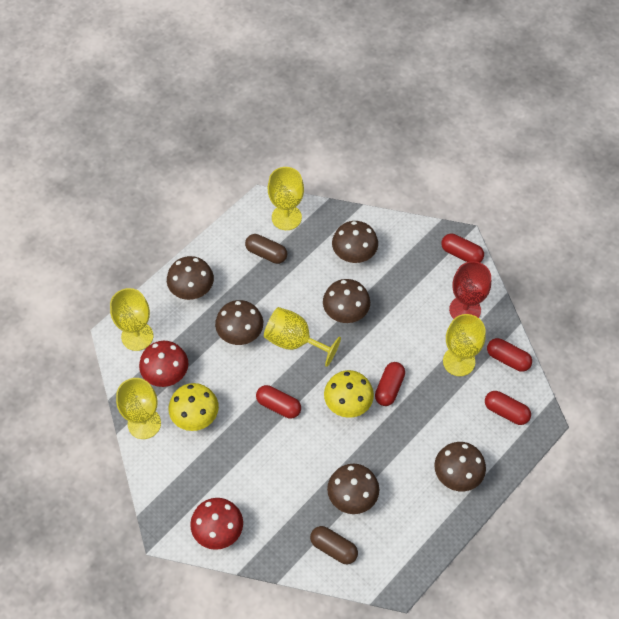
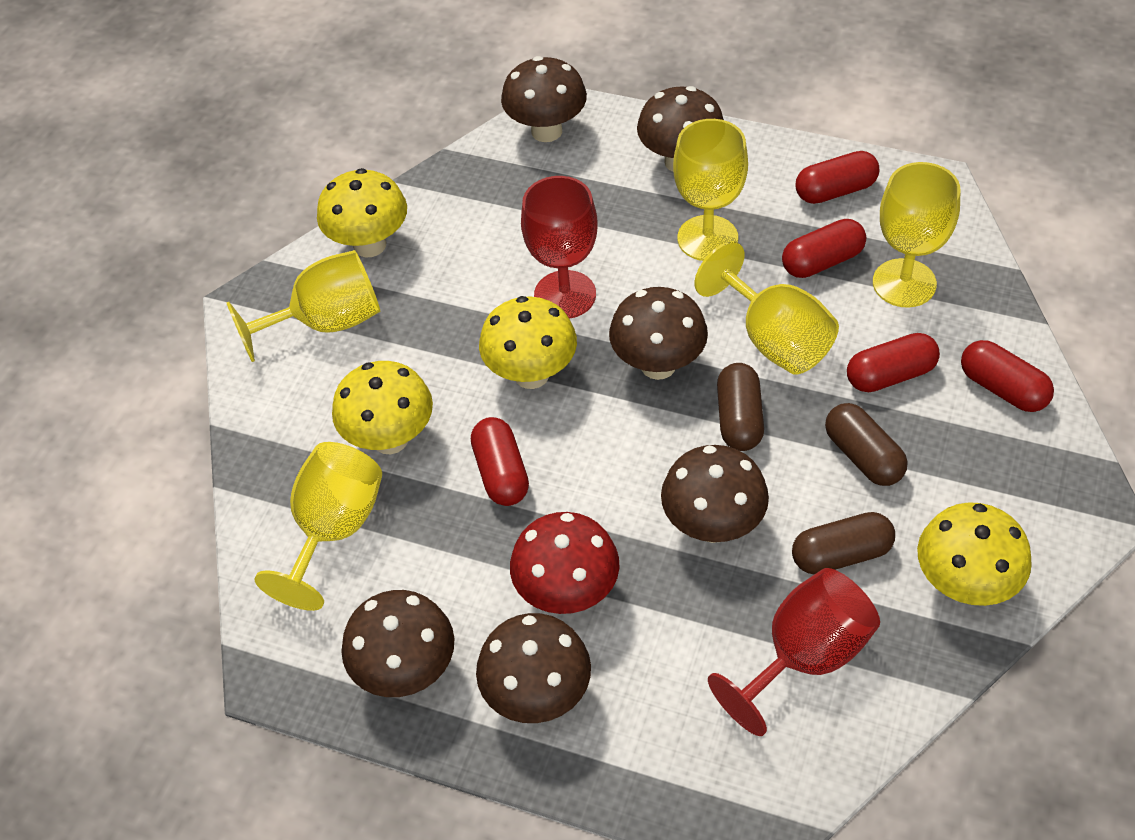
brown capsule: 2 -> 3
red goblet: 1 -> 2
red mushroom: 2 -> 1
yellow mushroom: 2 -> 4

